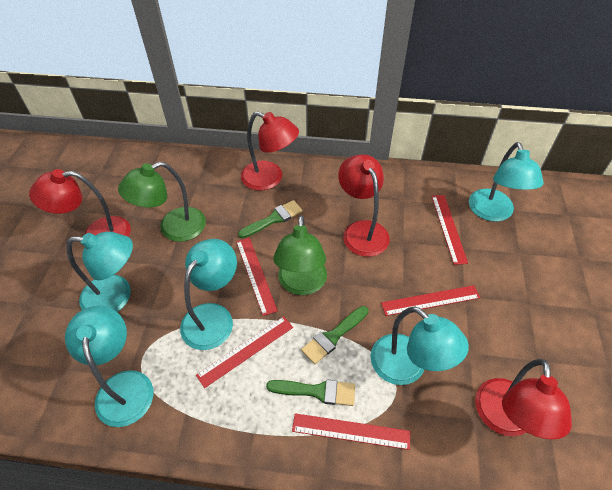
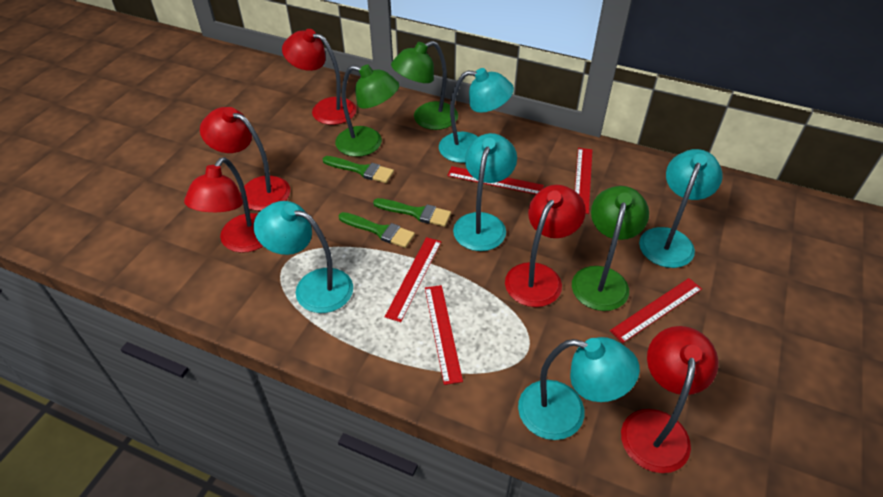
green lamp: 2 -> 3
red lamp: 4 -> 5

